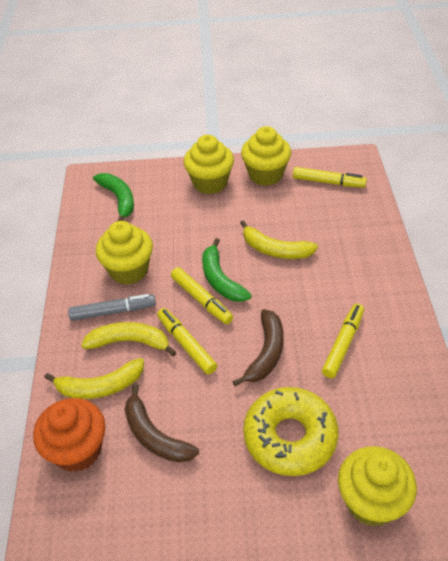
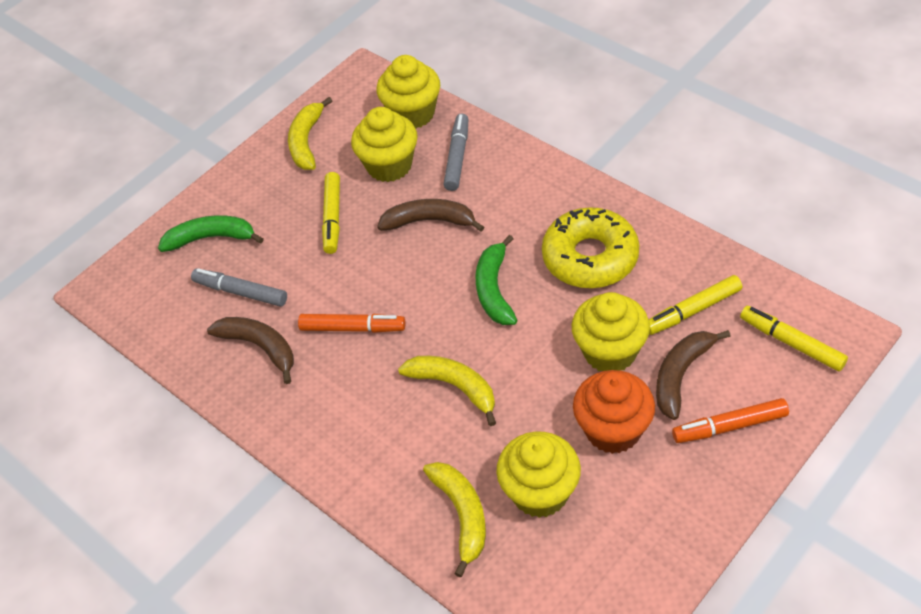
brown banana: 2 -> 3
grey marker: 1 -> 2
orange marker: 0 -> 2
yellow marker: 4 -> 3

